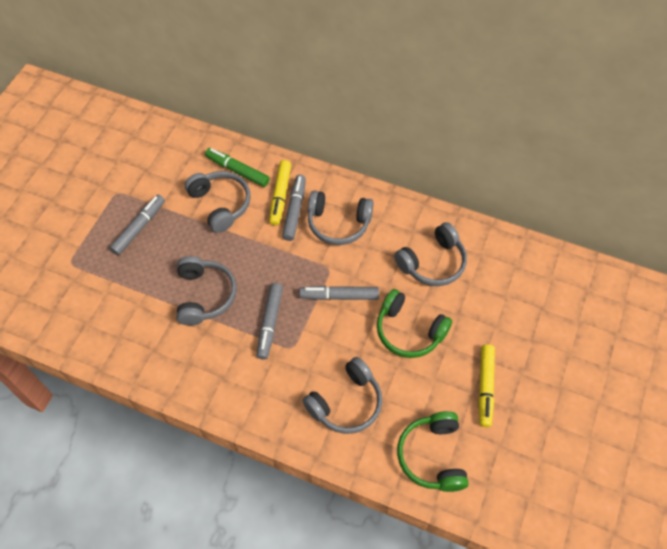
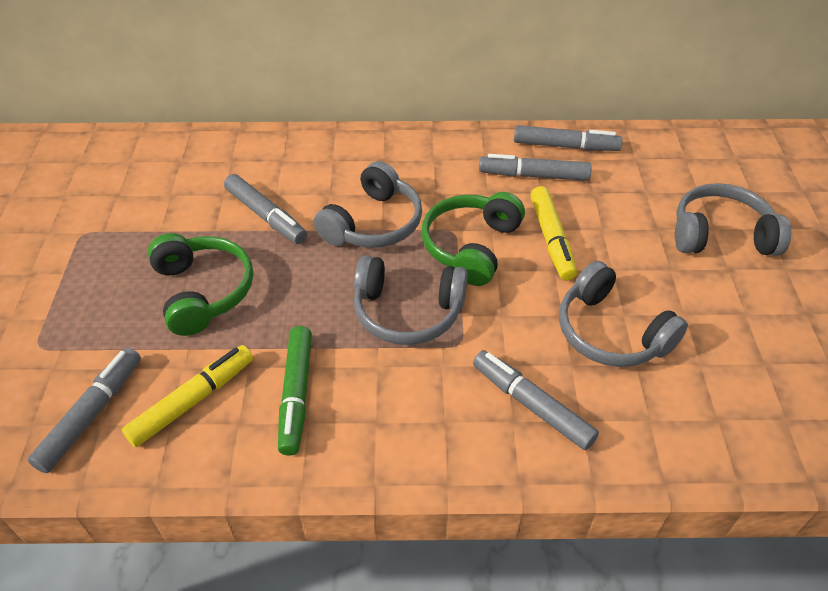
grey headphones: 5 -> 4
grey marker: 4 -> 5

